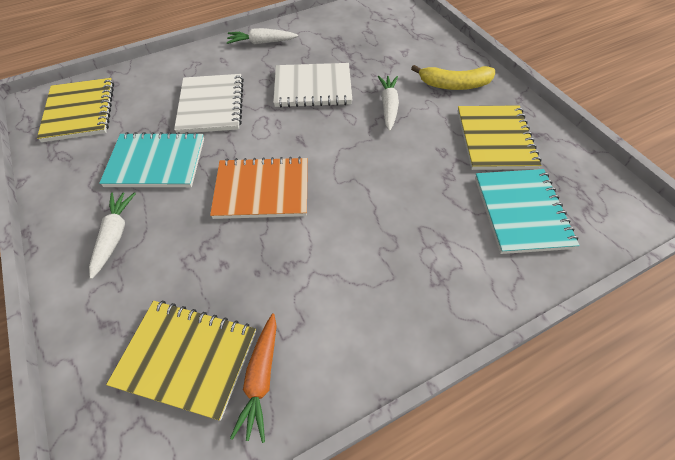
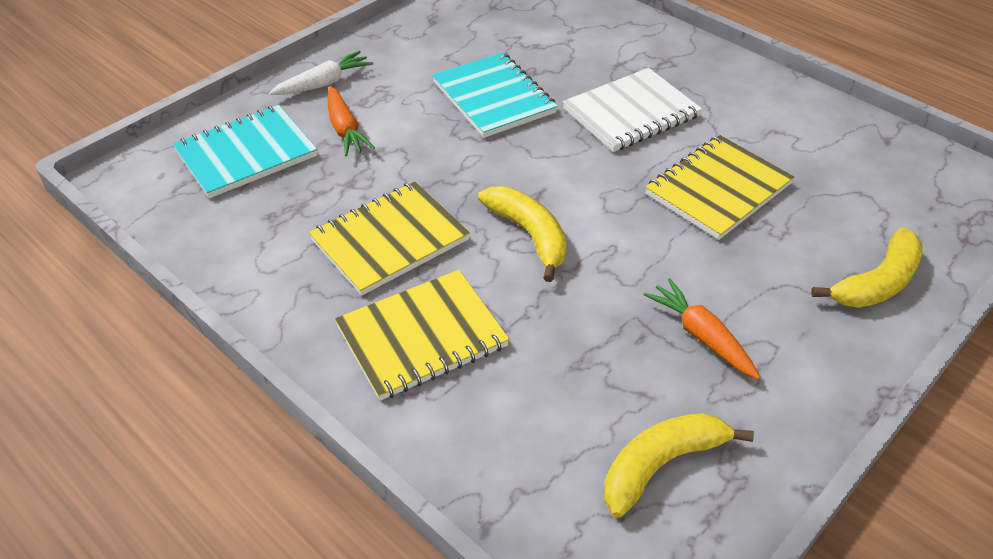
orange carrot: 1 -> 2
orange notebook: 1 -> 0
white carrot: 3 -> 1
white notebook: 2 -> 1
yellow banana: 1 -> 3

